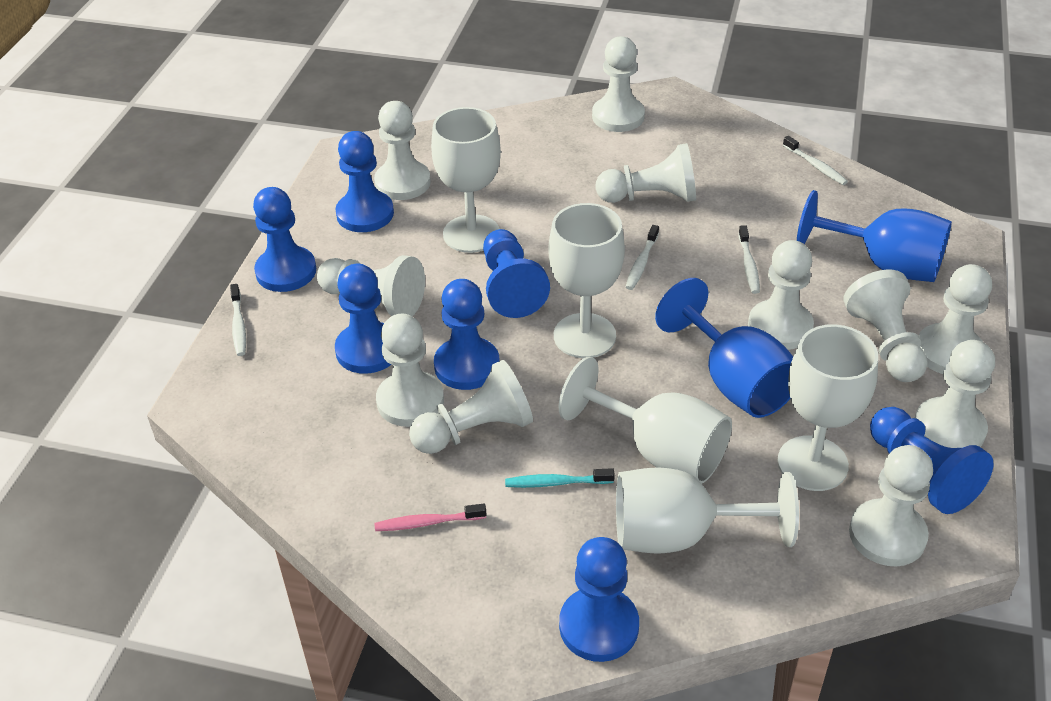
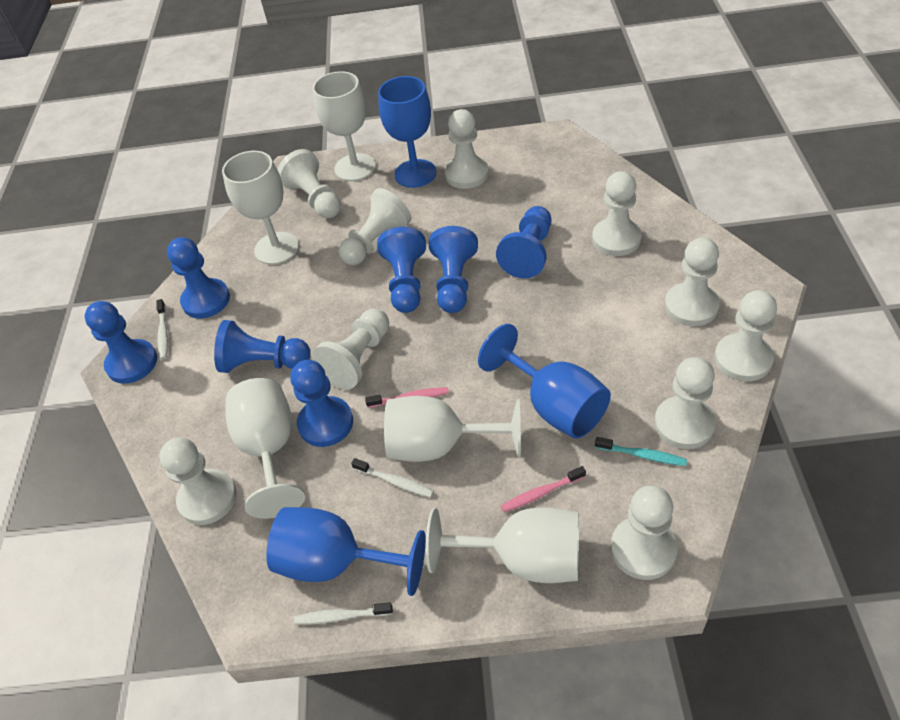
blue goblet: 2 -> 3
pink toothbrush: 1 -> 2
white pawn: 11 -> 10
white toothbrush: 4 -> 3

